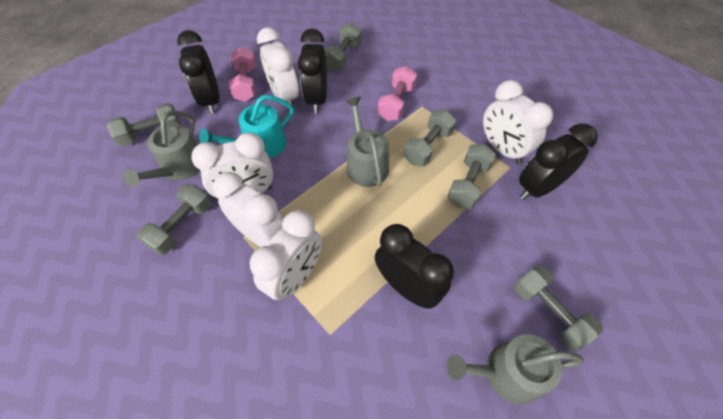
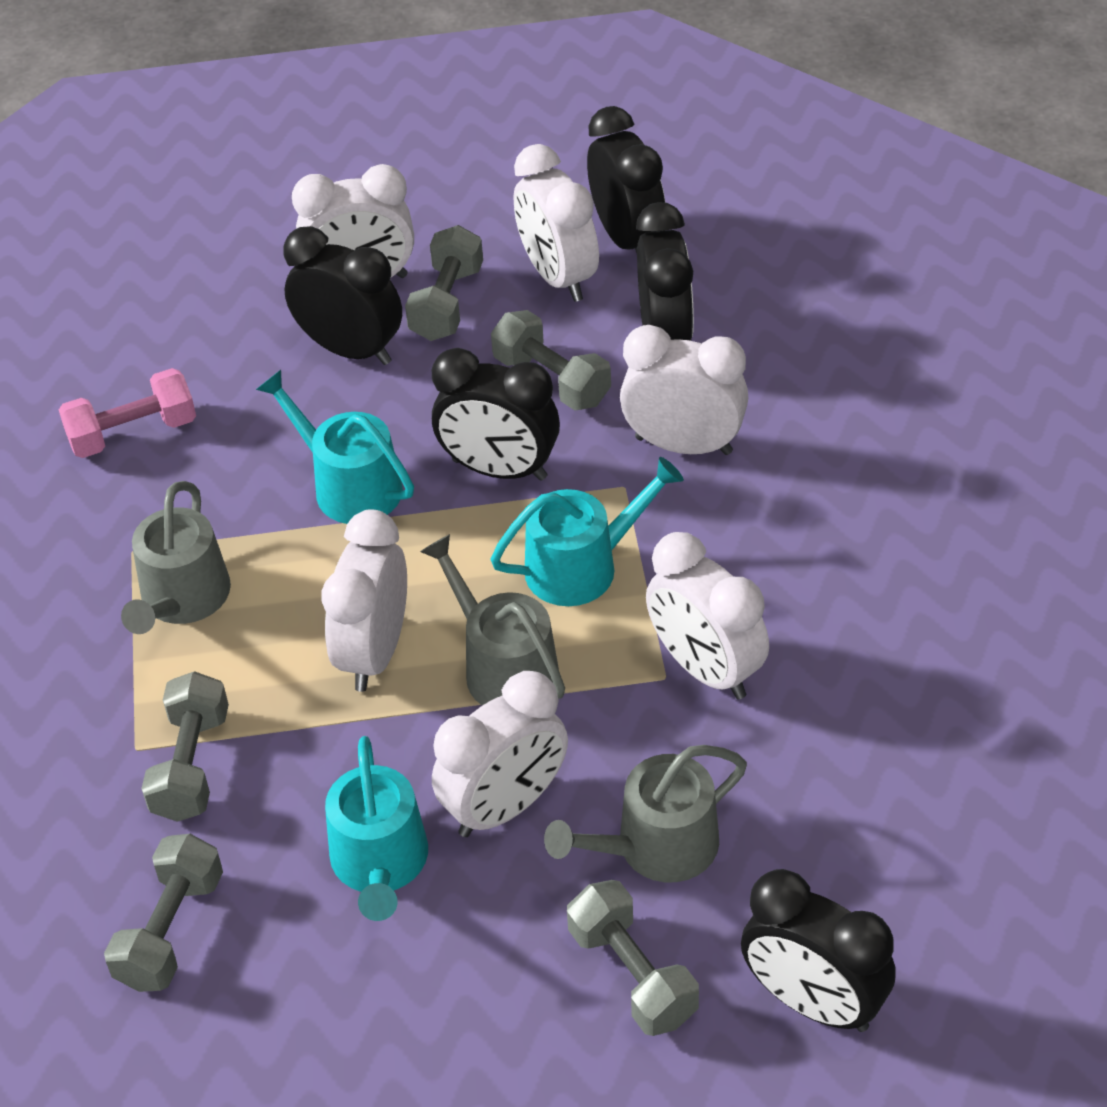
black clock: 4 -> 5
grey dumbbell: 6 -> 5
pink dumbbell: 2 -> 1
turquoise watering can: 1 -> 3
white clock: 5 -> 6

